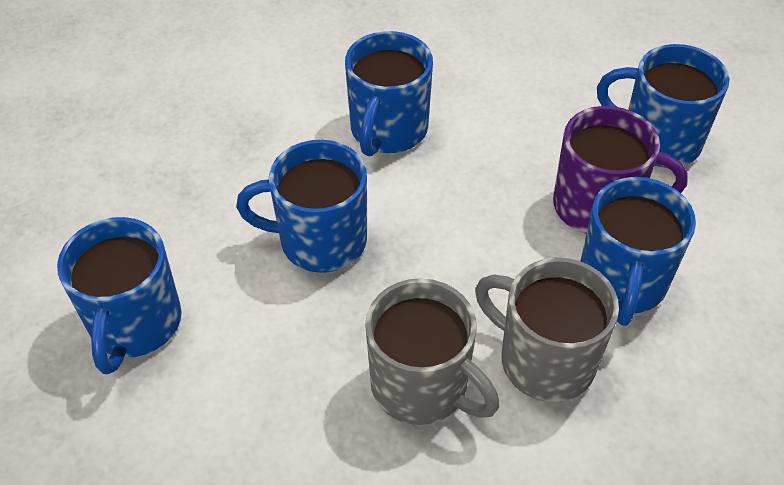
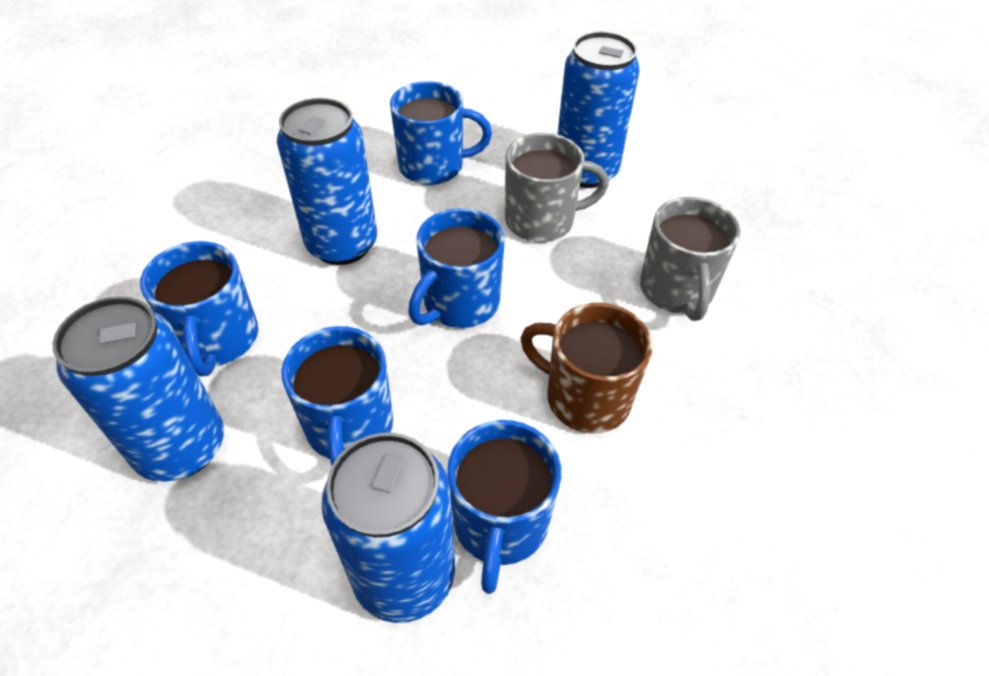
blue can: 0 -> 4
brown mug: 0 -> 1
purple mug: 1 -> 0

